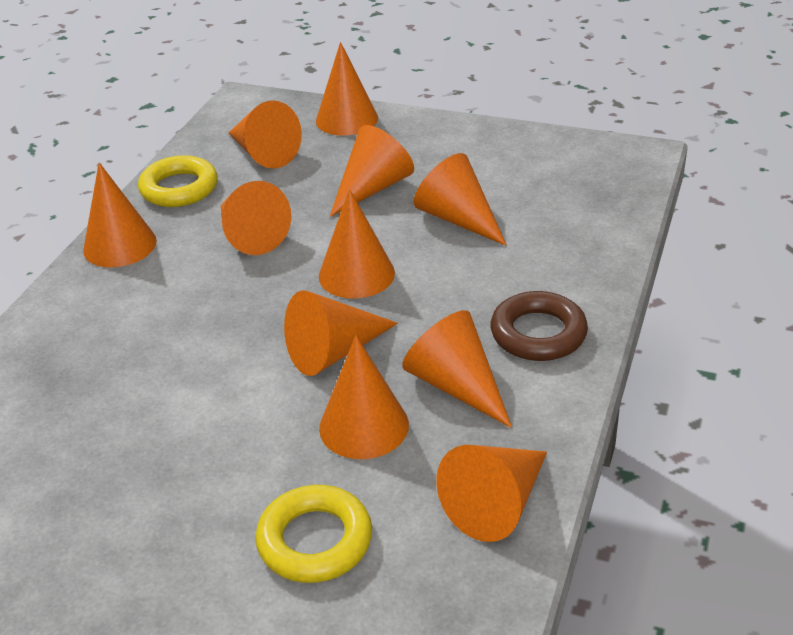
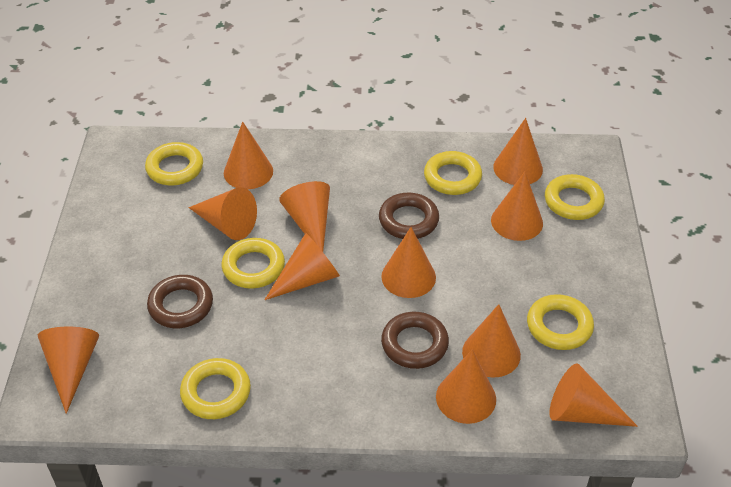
brown ring: 1 -> 3
yellow ring: 2 -> 6

